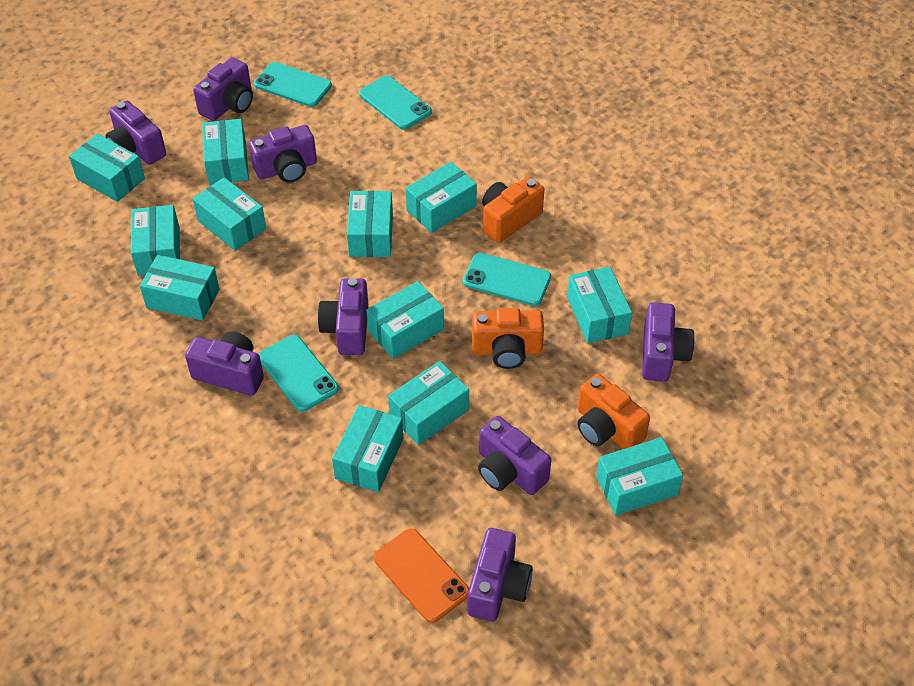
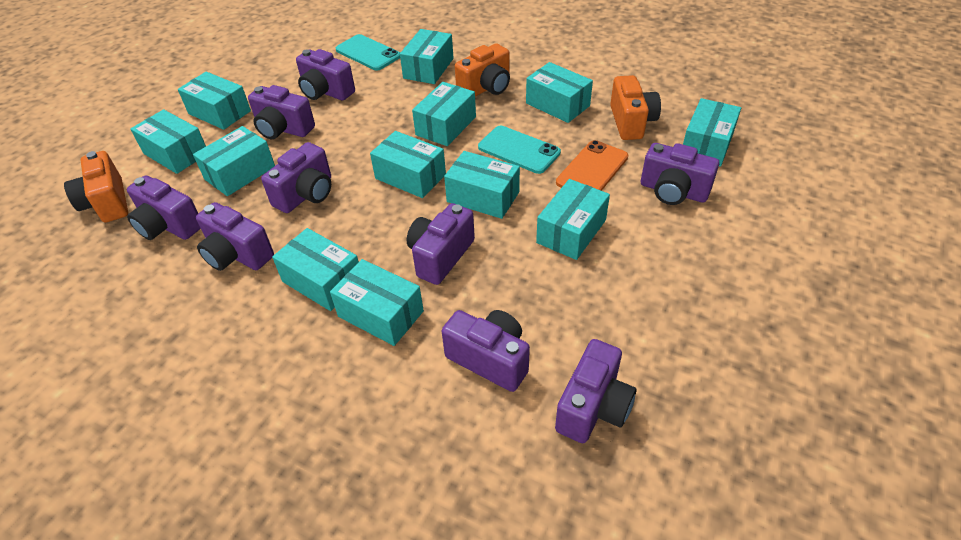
purple camera: 8 -> 9
turquoise phone: 4 -> 2

